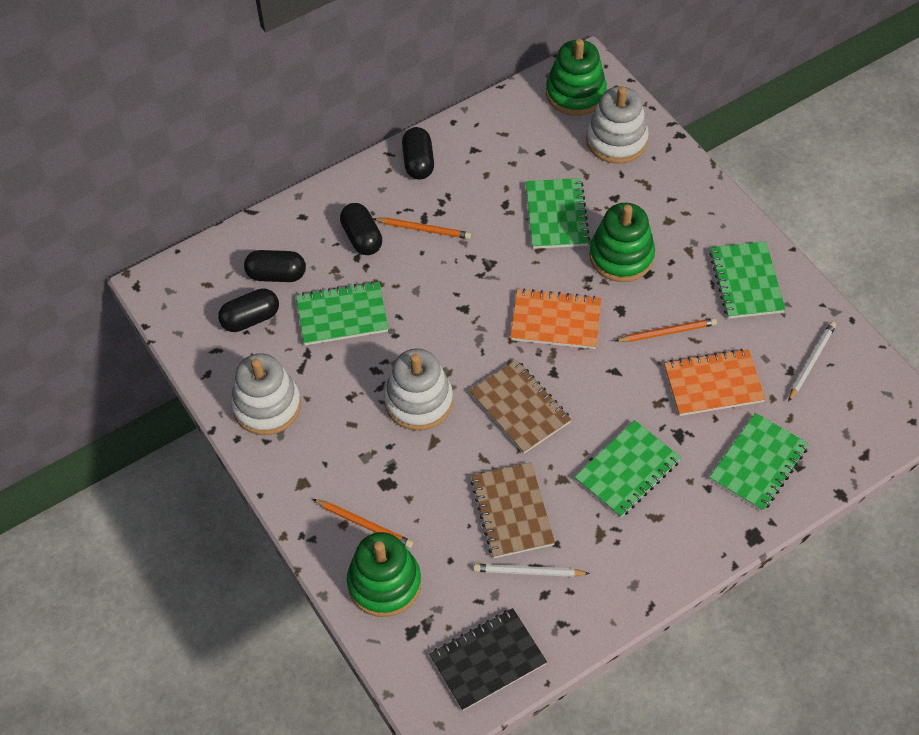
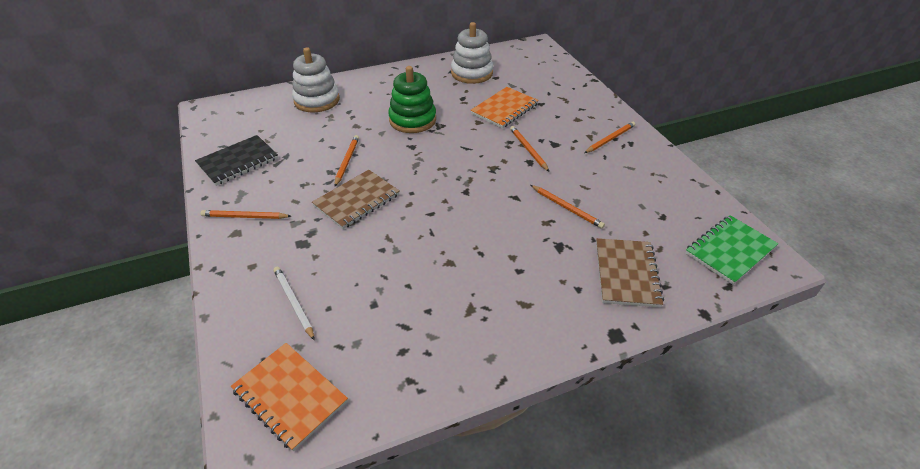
black capsule: 4 -> 0
green notebook: 5 -> 1
green stacking toy: 3 -> 1
orange pencil: 3 -> 5
white pencil: 2 -> 1
white stacking toy: 3 -> 2

